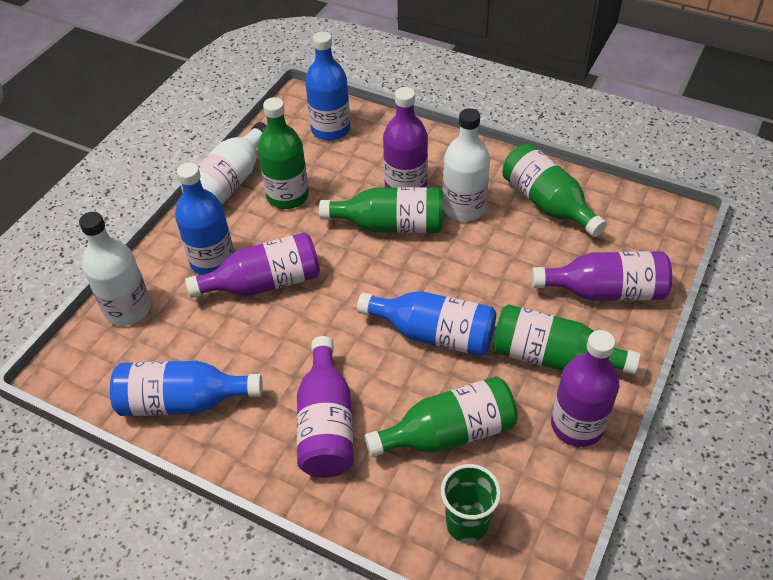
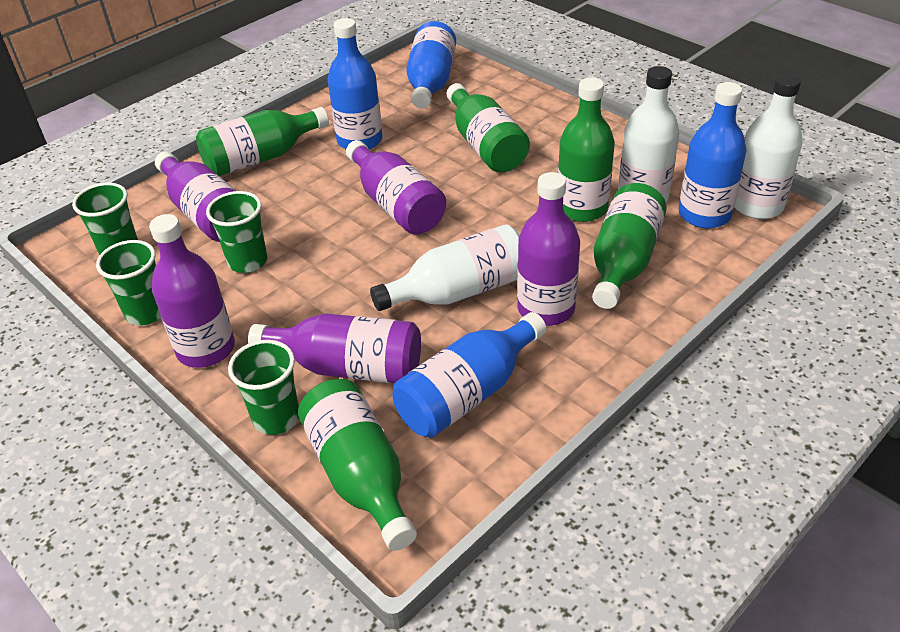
green cup: 1 -> 4

